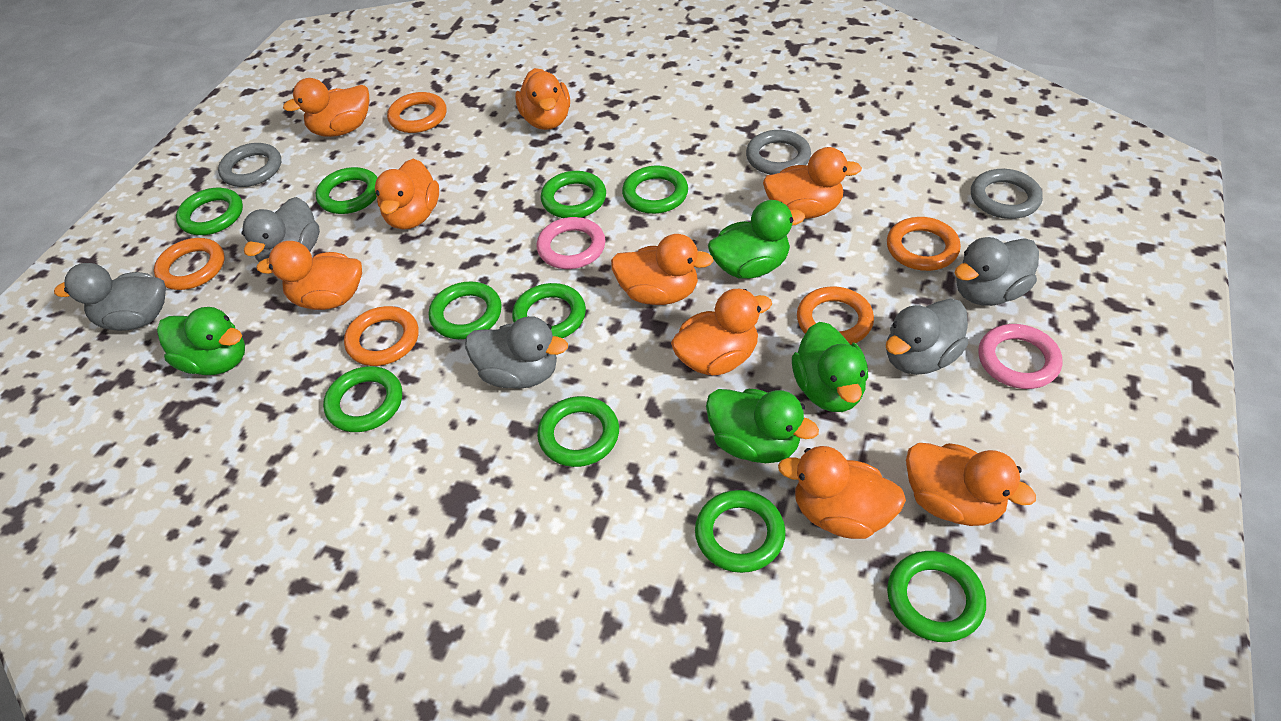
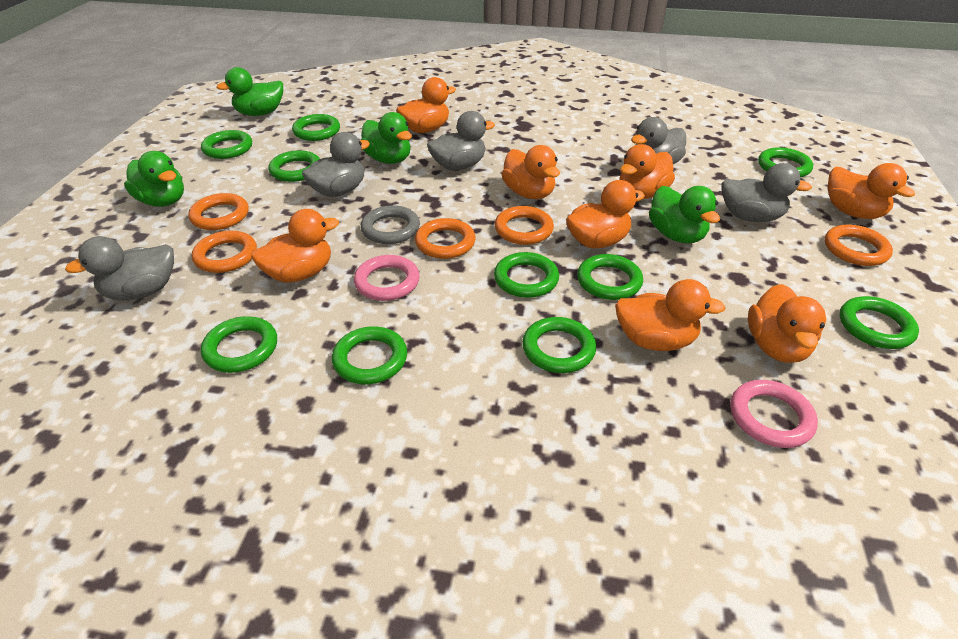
grey ring: 3 -> 1
orange duck: 9 -> 8

